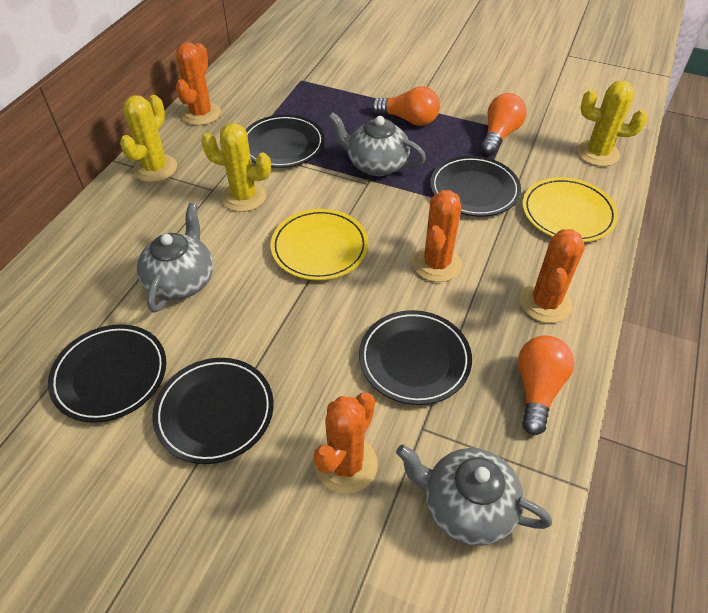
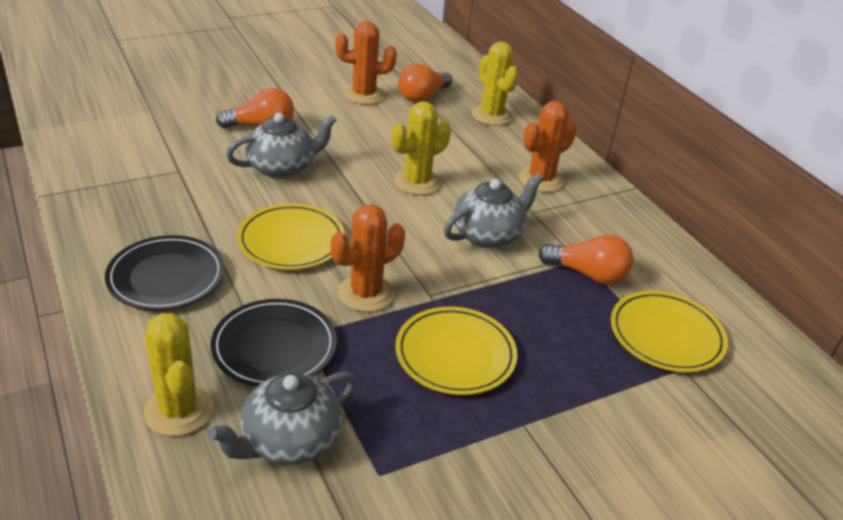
black plate: 5 -> 2
orange cactus: 4 -> 3
yellow plate: 2 -> 3

